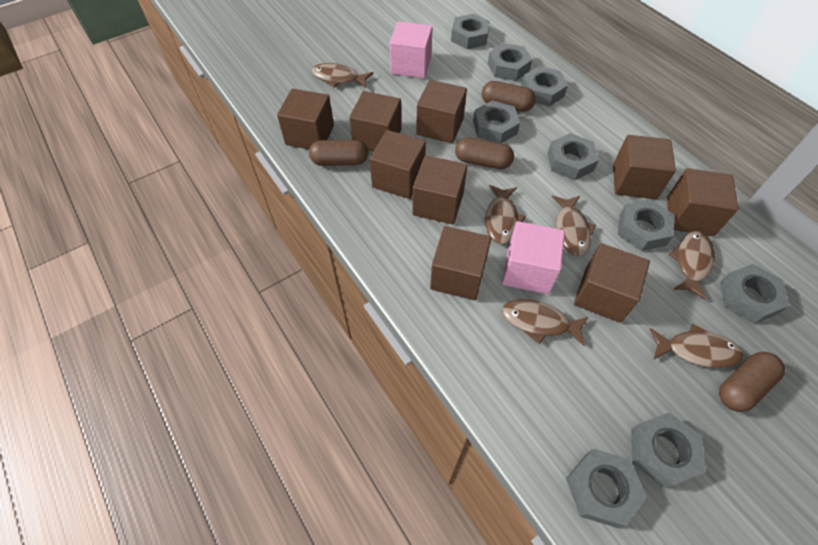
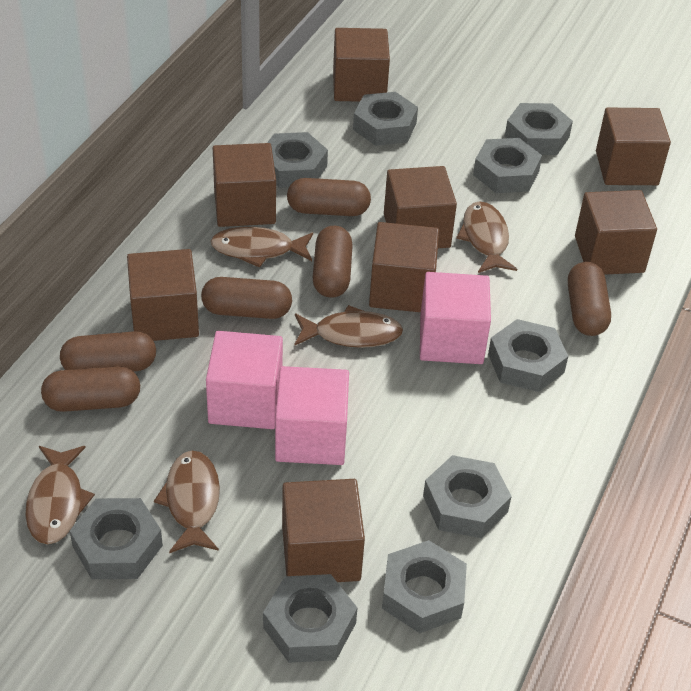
brown capsule: 4 -> 6
brown cube: 9 -> 8
brown fish: 6 -> 5
pink cube: 2 -> 3

